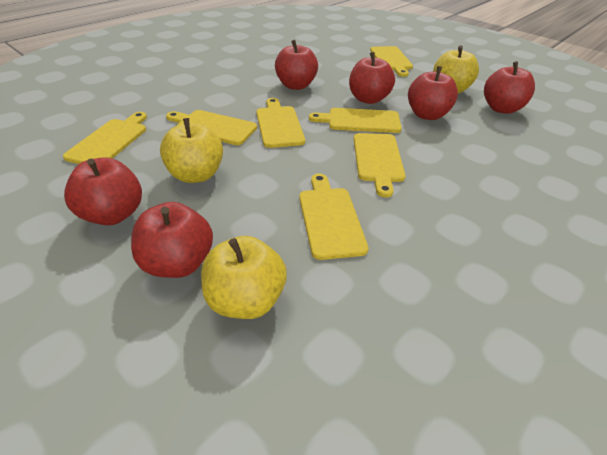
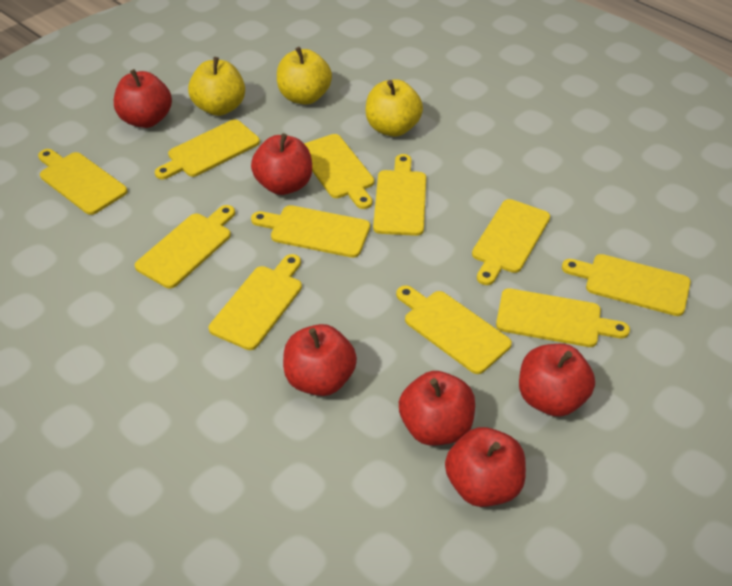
yellow cutting board: 7 -> 11

